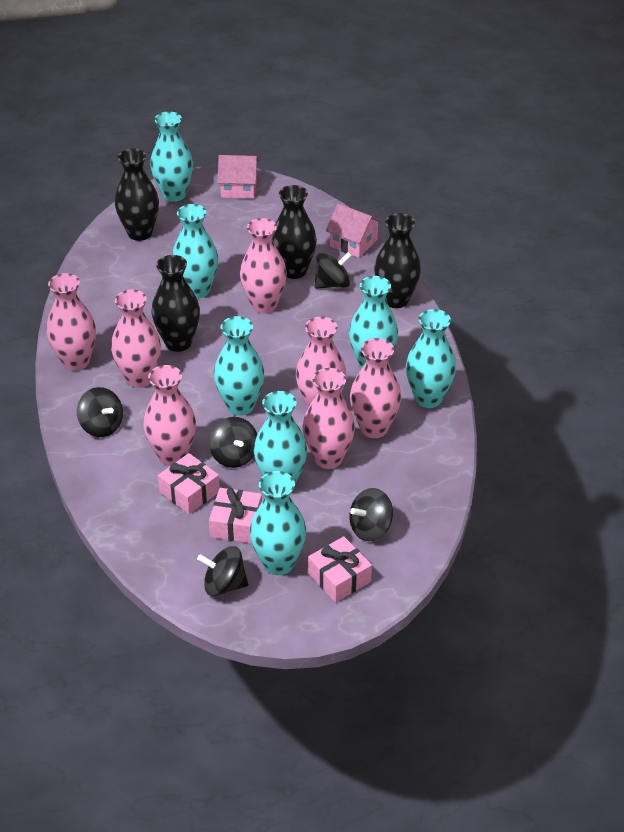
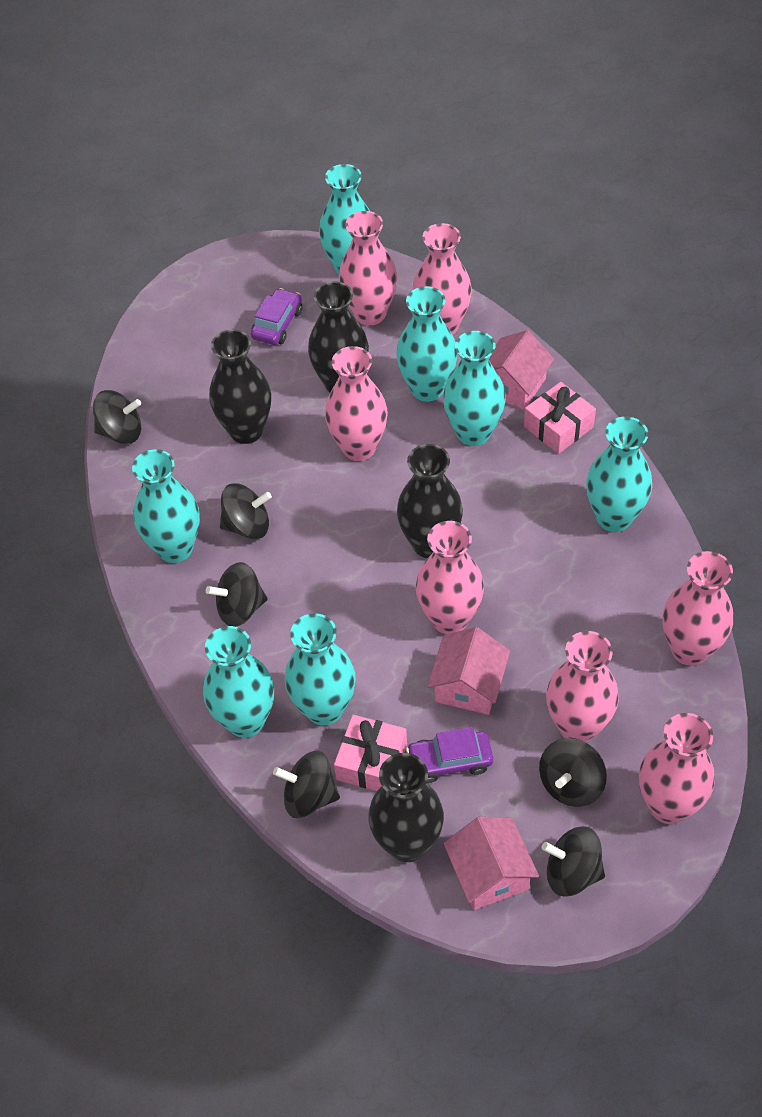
black spinning top: 5 -> 6
pink gift: 3 -> 2
pink house: 2 -> 3
purple car: 0 -> 2

